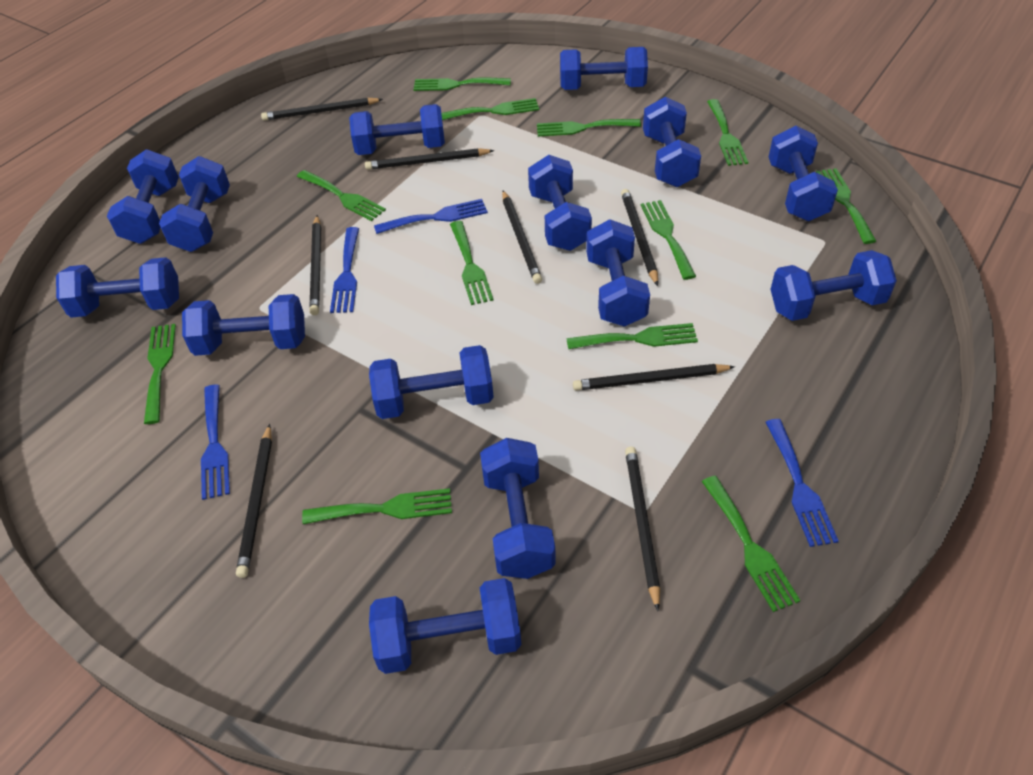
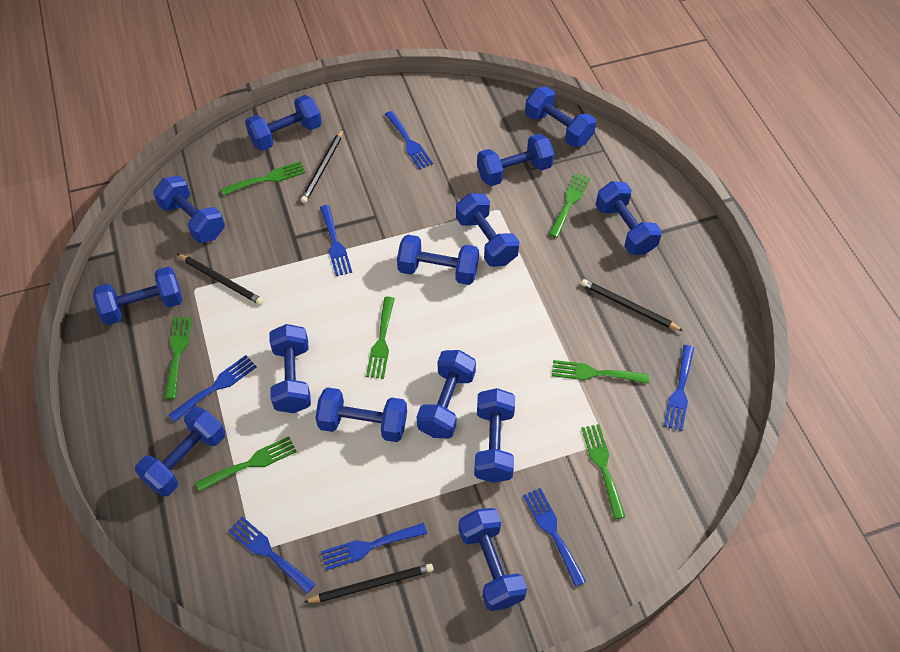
black pencil: 8 -> 4
blue fork: 4 -> 7
green fork: 12 -> 7

